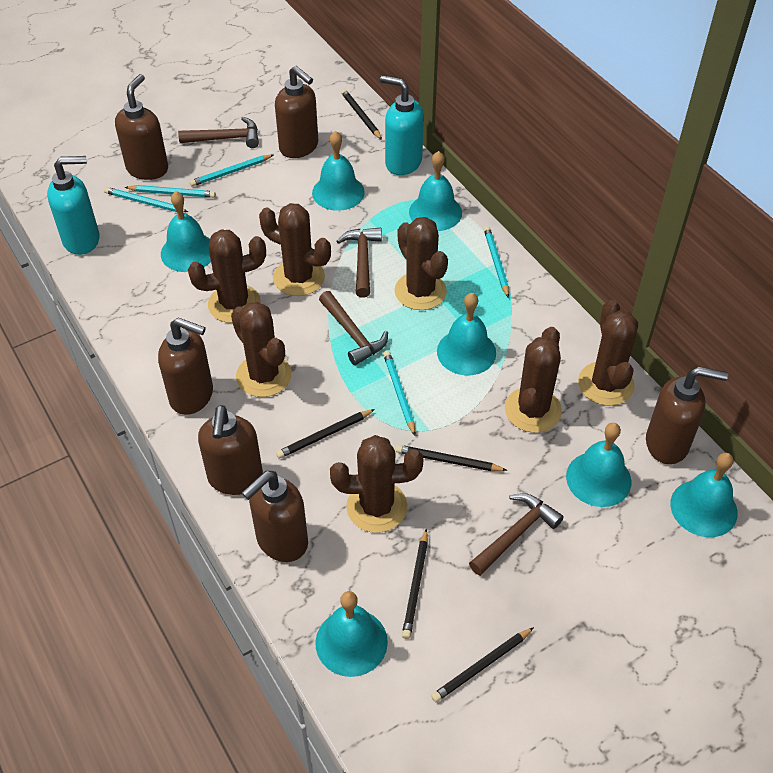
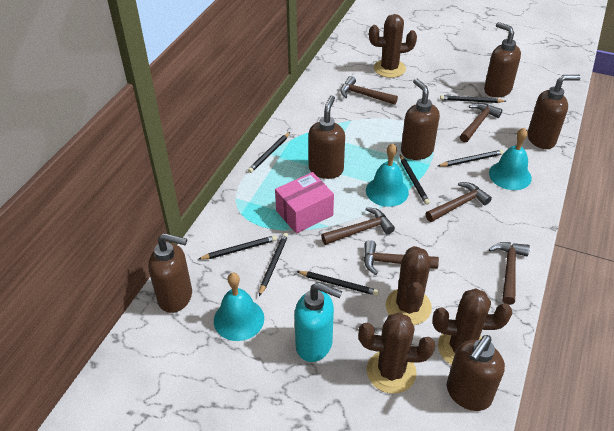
black pencil: 5 -> 7
brown cactus: 7 -> 4
brown hammer: 4 -> 6
pink box: 0 -> 1
turquoise bell: 7 -> 3
turquoise pencil: 5 -> 0
turquoise soap dispenser: 2 -> 1

